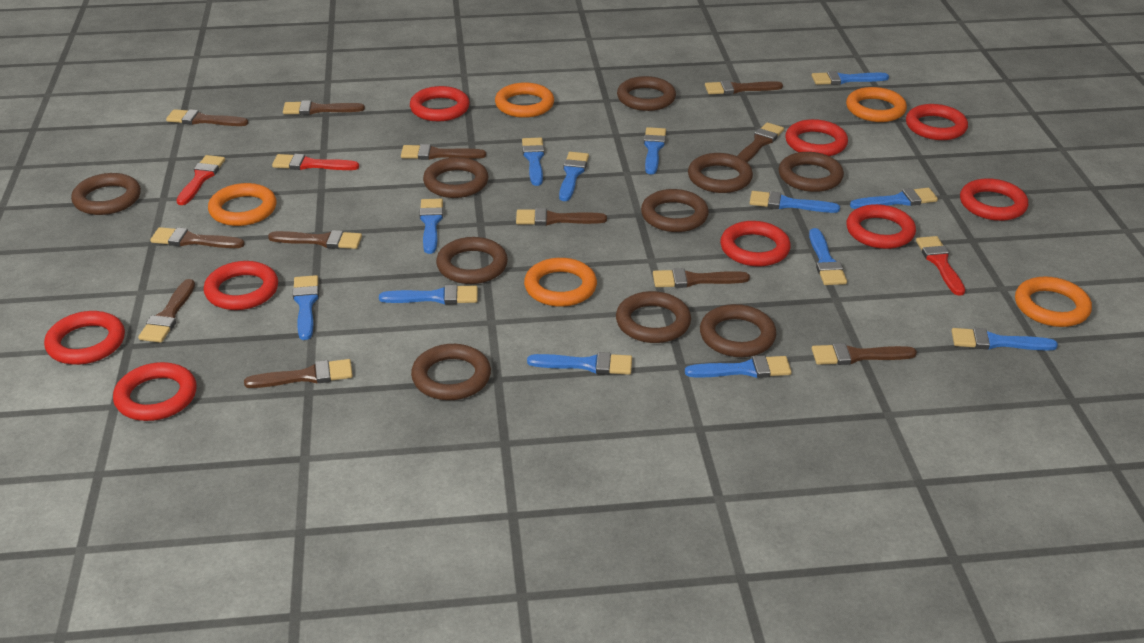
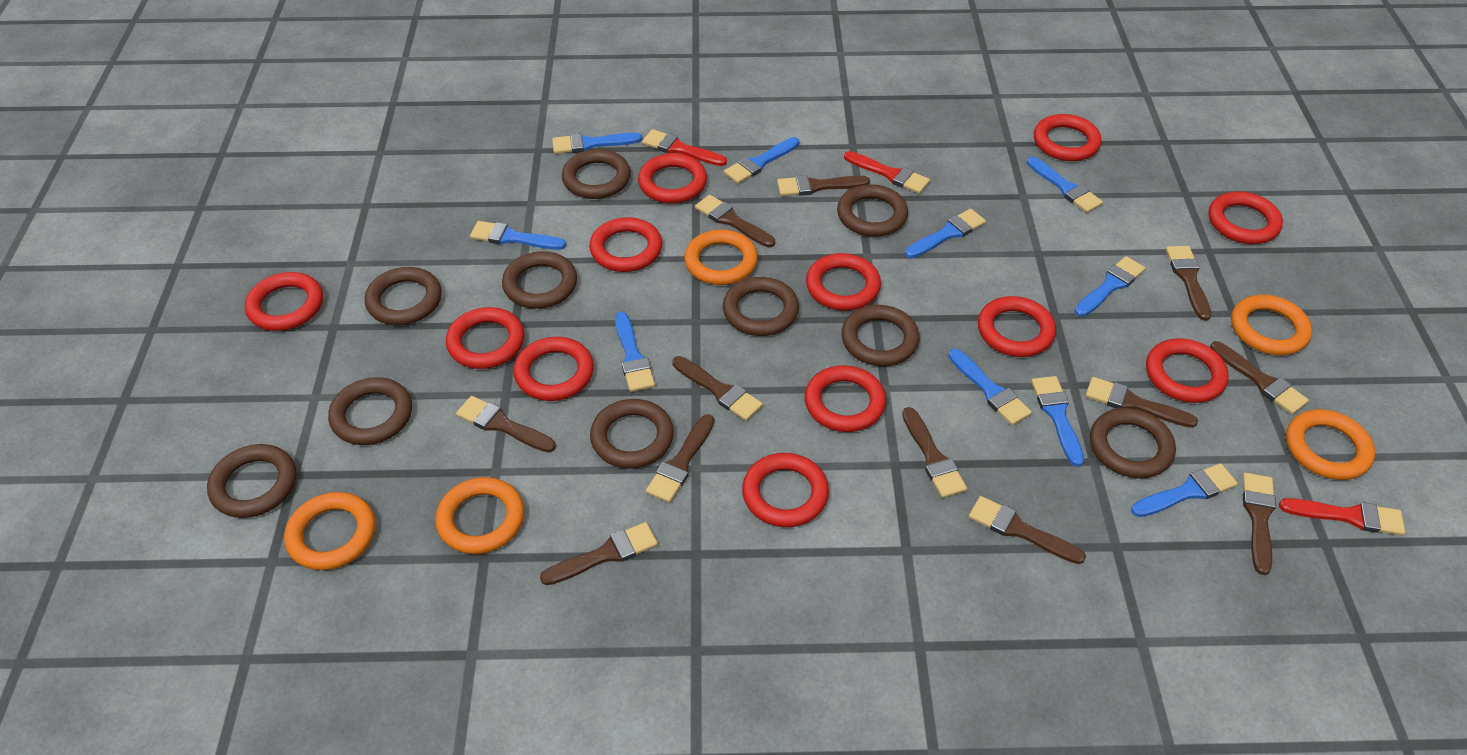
blue brush: 13 -> 10
red ring: 9 -> 12

